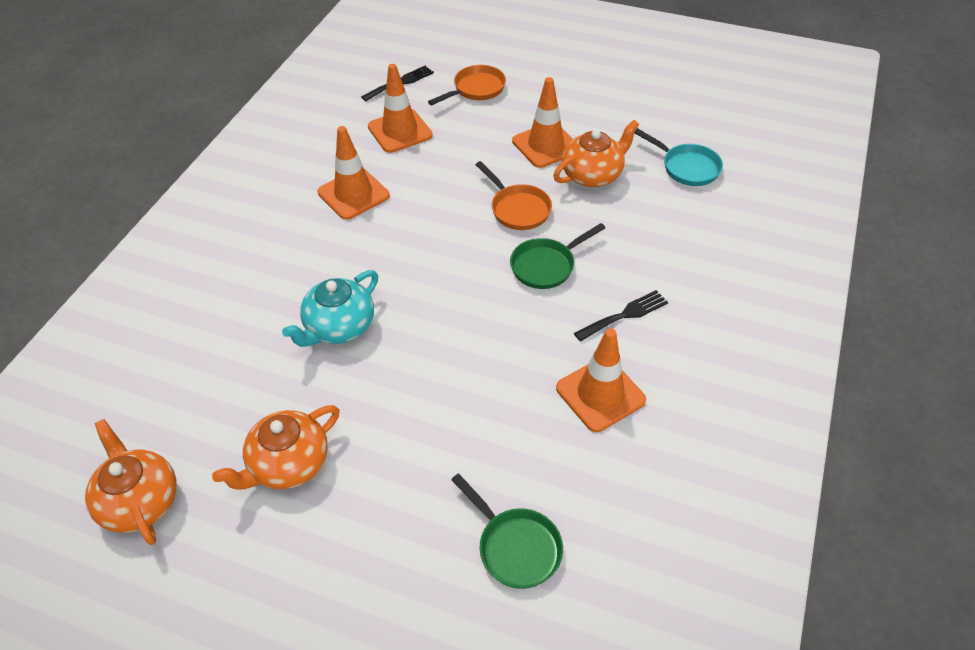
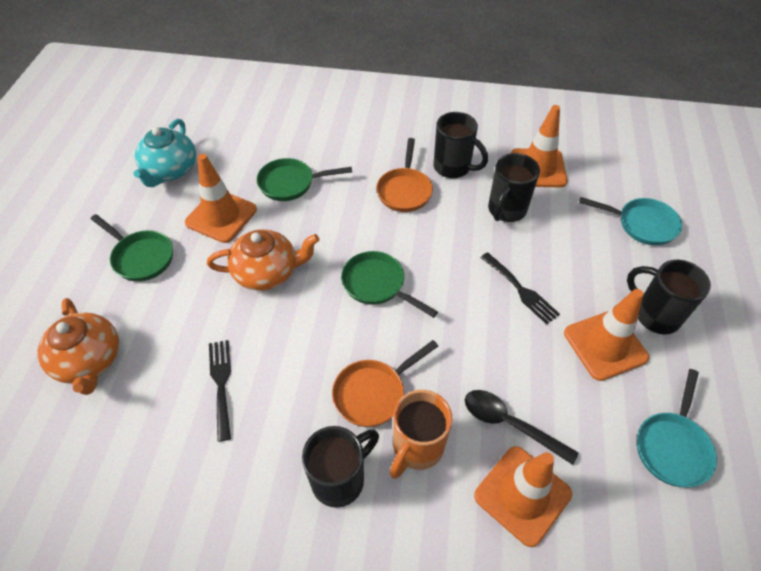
black mug: 0 -> 4
black spoon: 0 -> 1
green pan: 2 -> 3
orange mug: 0 -> 1
orange teapot: 3 -> 2
turquoise pan: 1 -> 2

